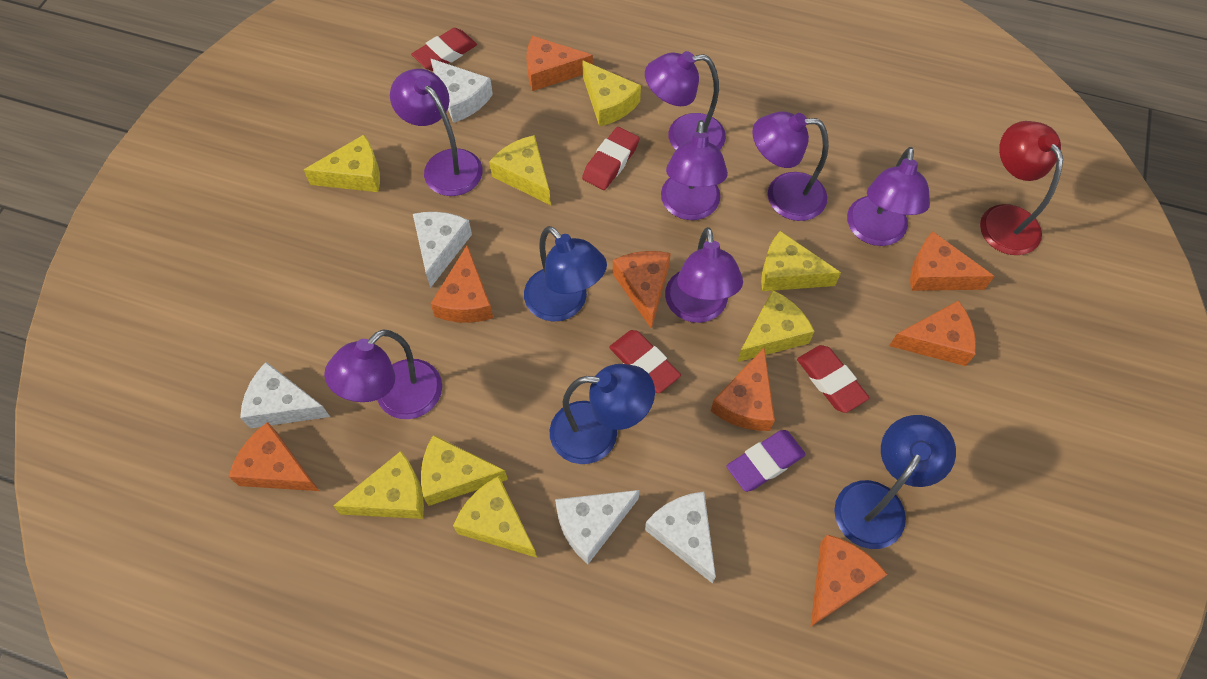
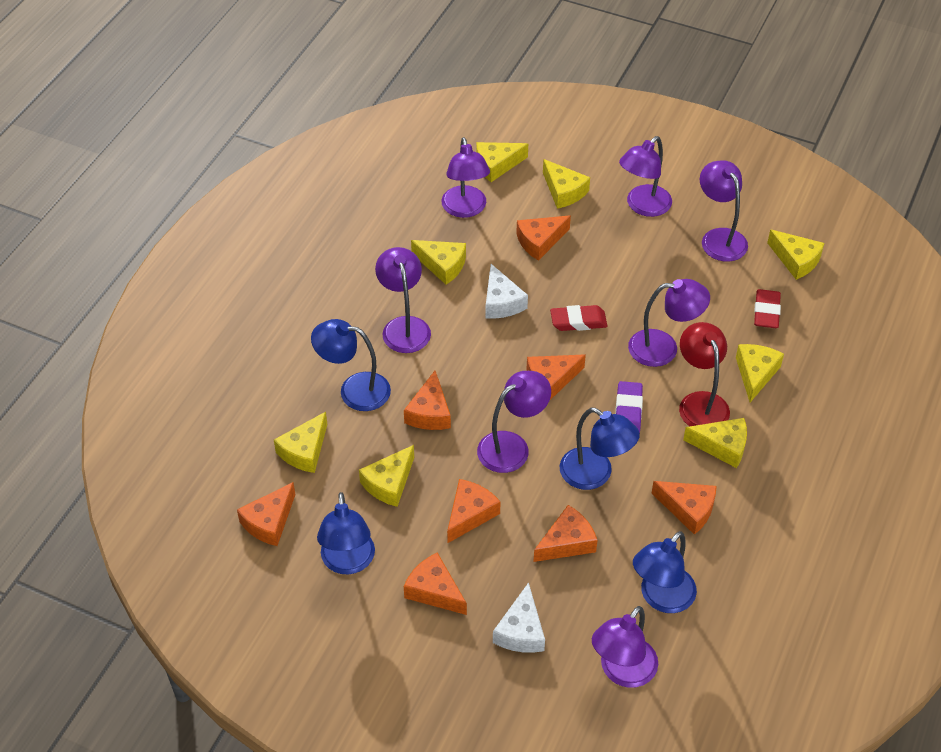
blue lamp: 3 -> 4
red eraser: 4 -> 2
white cheese: 5 -> 2

